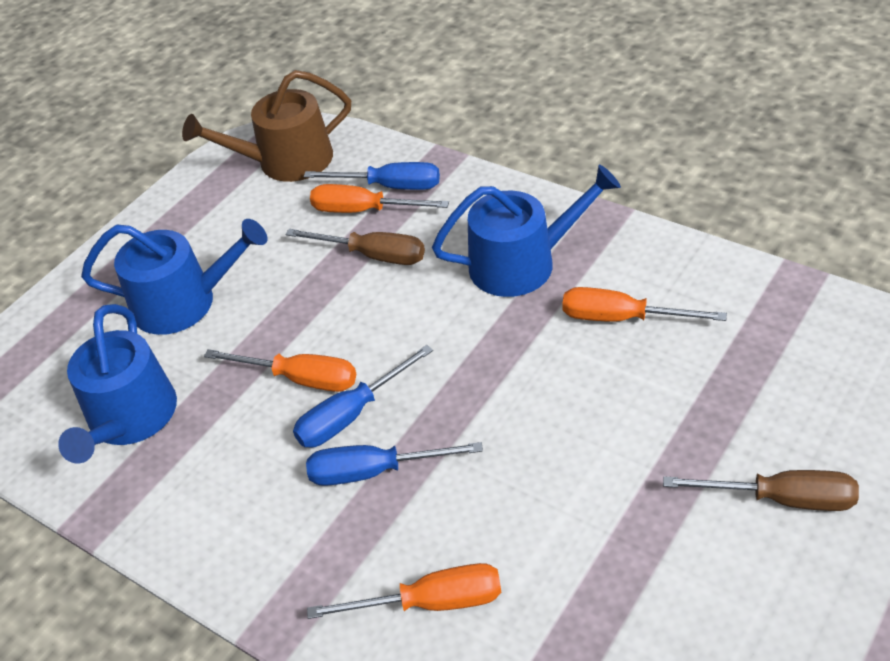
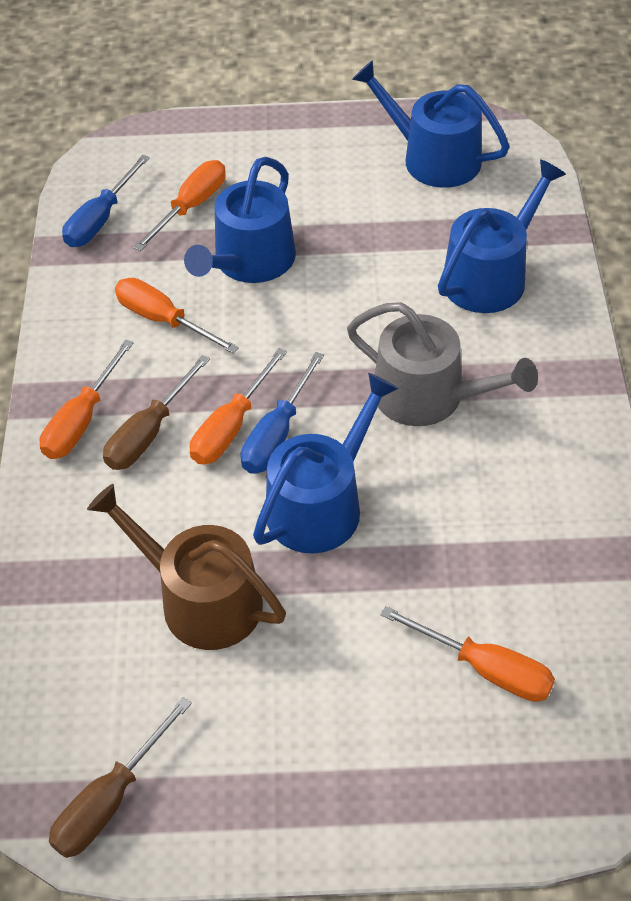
blue screwdriver: 3 -> 2
blue watering can: 3 -> 4
grey watering can: 0 -> 1
orange screwdriver: 4 -> 5

